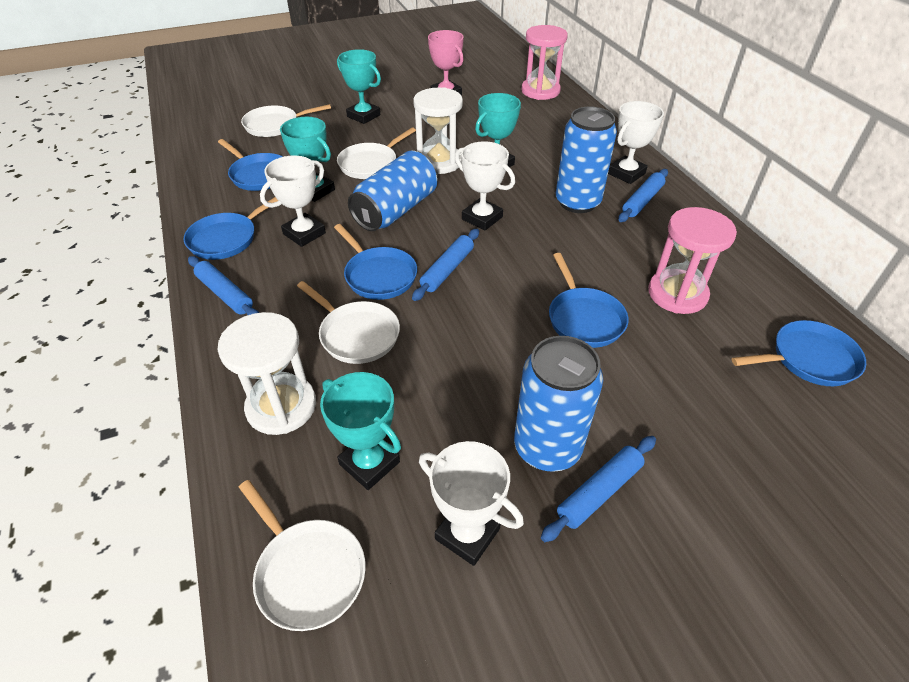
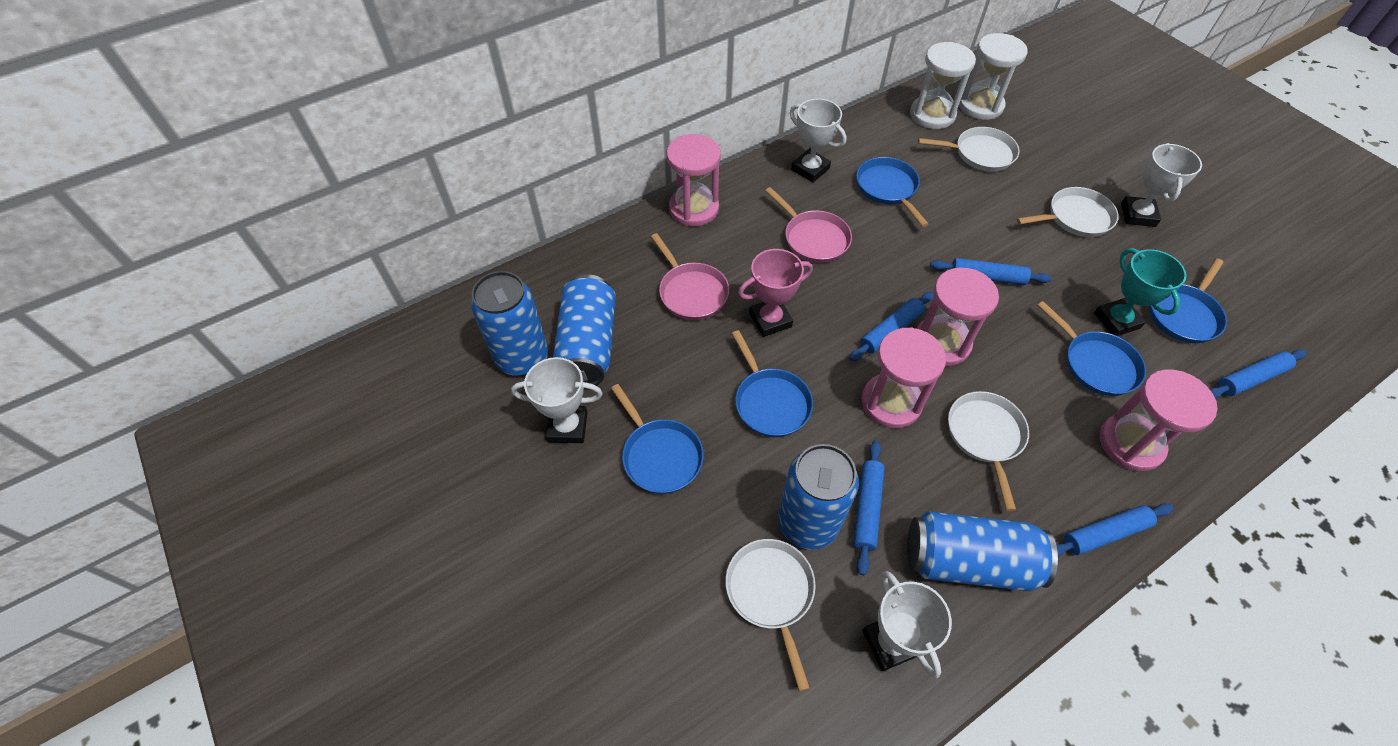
blue can: 3 -> 4
blue rolling pin: 4 -> 5
pink hourglass: 2 -> 4
pink pan: 0 -> 2
turquoise trophy: 4 -> 1

